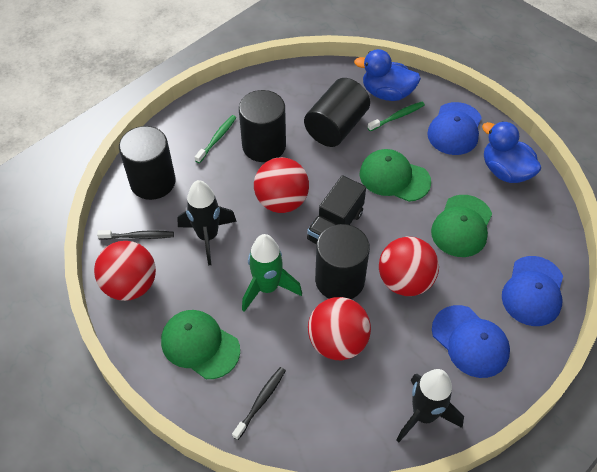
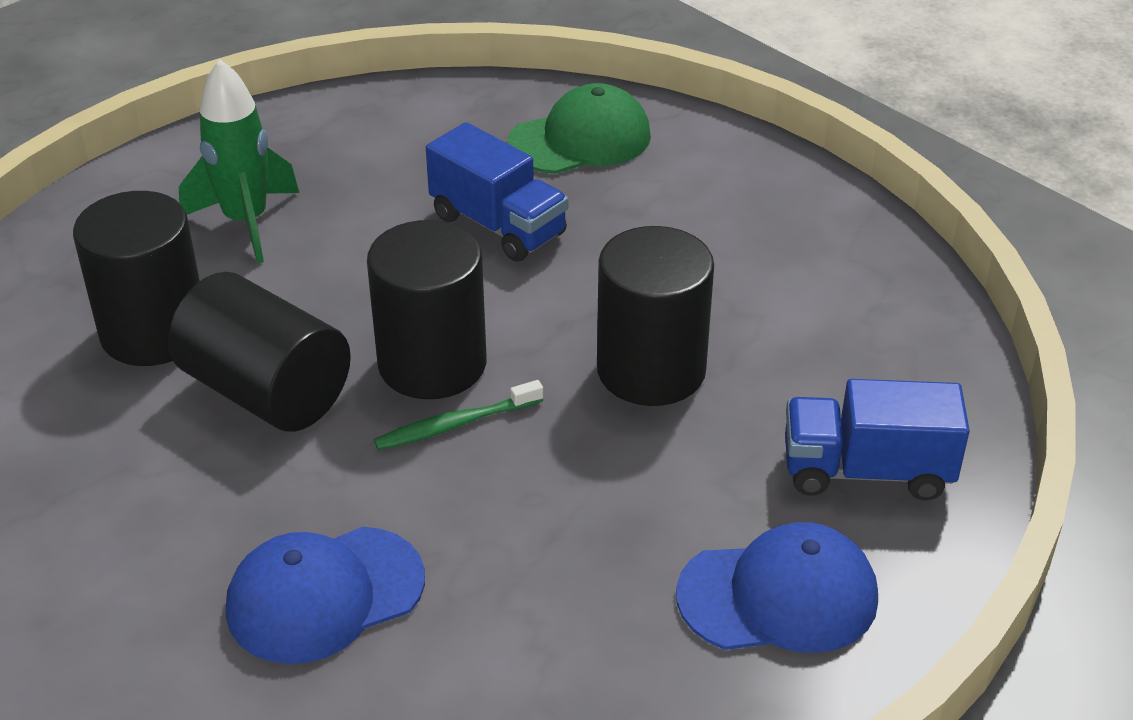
black rocket: 2 -> 0
black toothbrush: 2 -> 0
black truck: 1 -> 0
blue cap: 3 -> 2
blue duck: 2 -> 0
blue truck: 0 -> 2
green cap: 3 -> 1
green toothbrush: 2 -> 1
red ball: 4 -> 0

